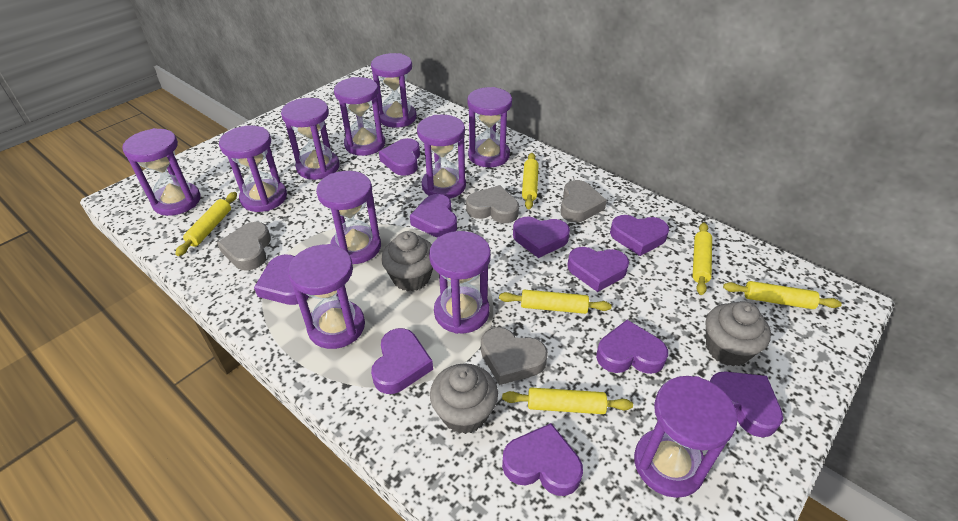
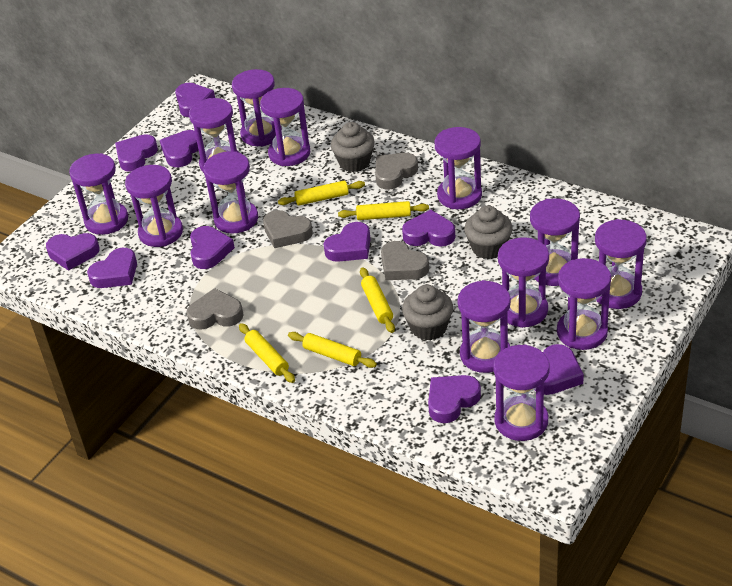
purple hourglass: 11 -> 13
yellow rolling pin: 6 -> 5

